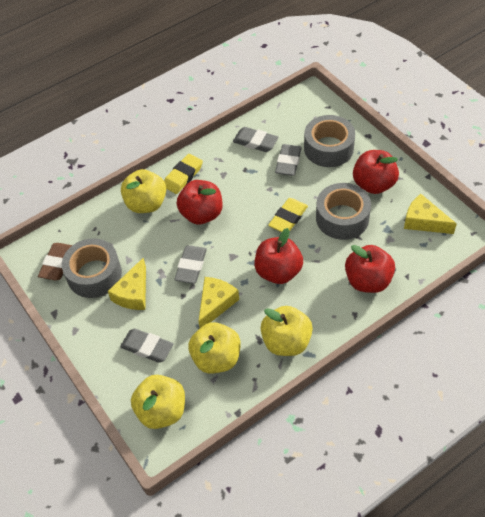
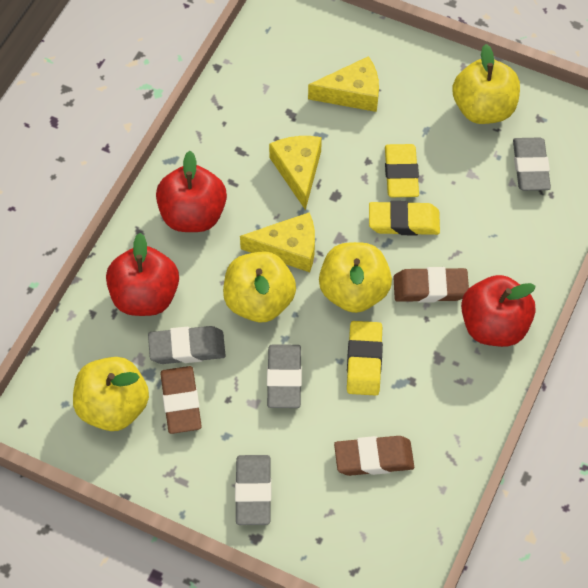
brown eraser: 1 -> 3
grey tape: 3 -> 0
red apple: 4 -> 3
yellow eraser: 2 -> 3

